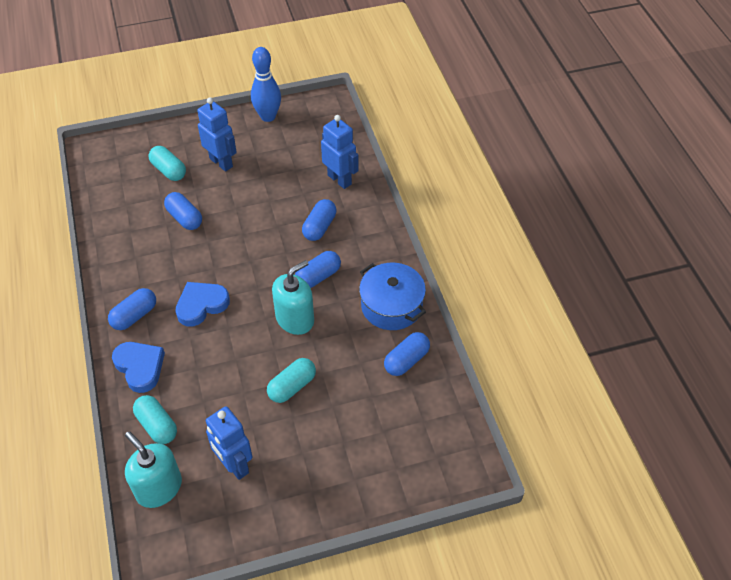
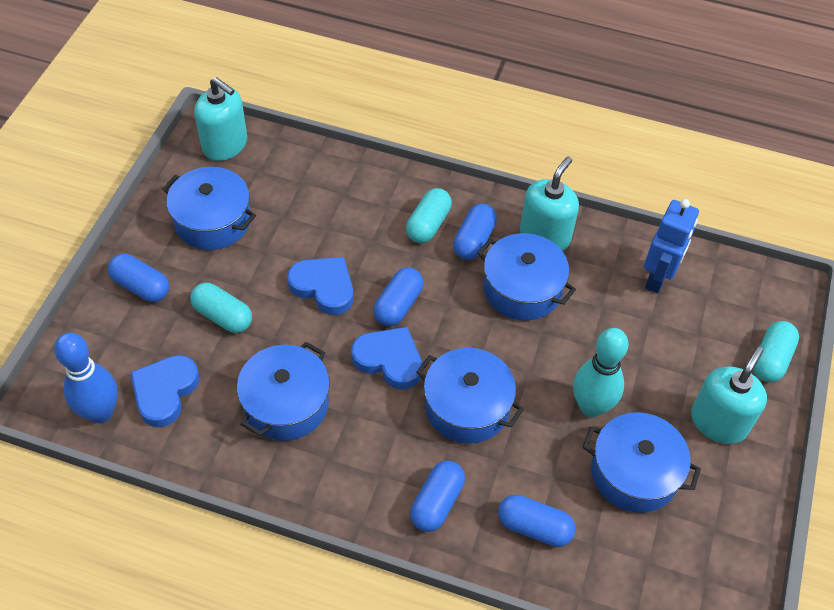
blue heart: 2 -> 3
blue pot: 1 -> 5
blue robot: 3 -> 1
turquoise bowling pin: 0 -> 1
turquoise soap dispenser: 2 -> 3

